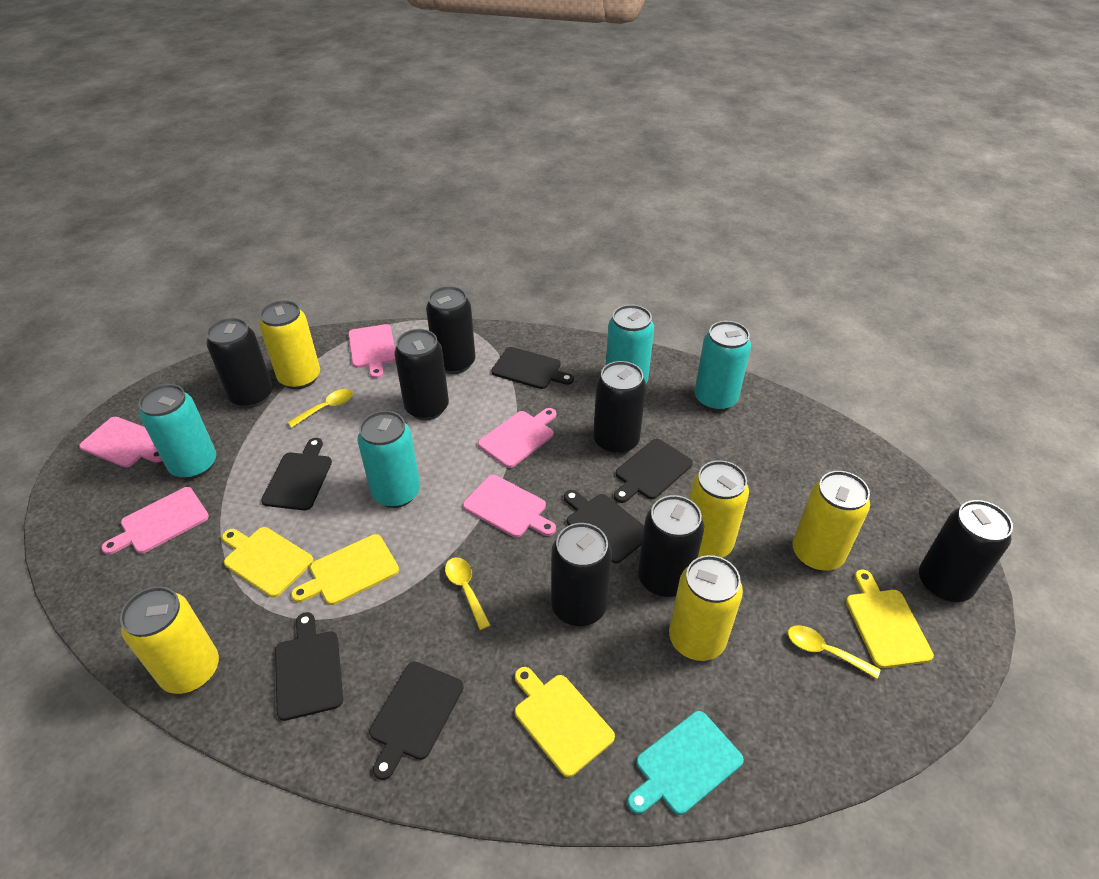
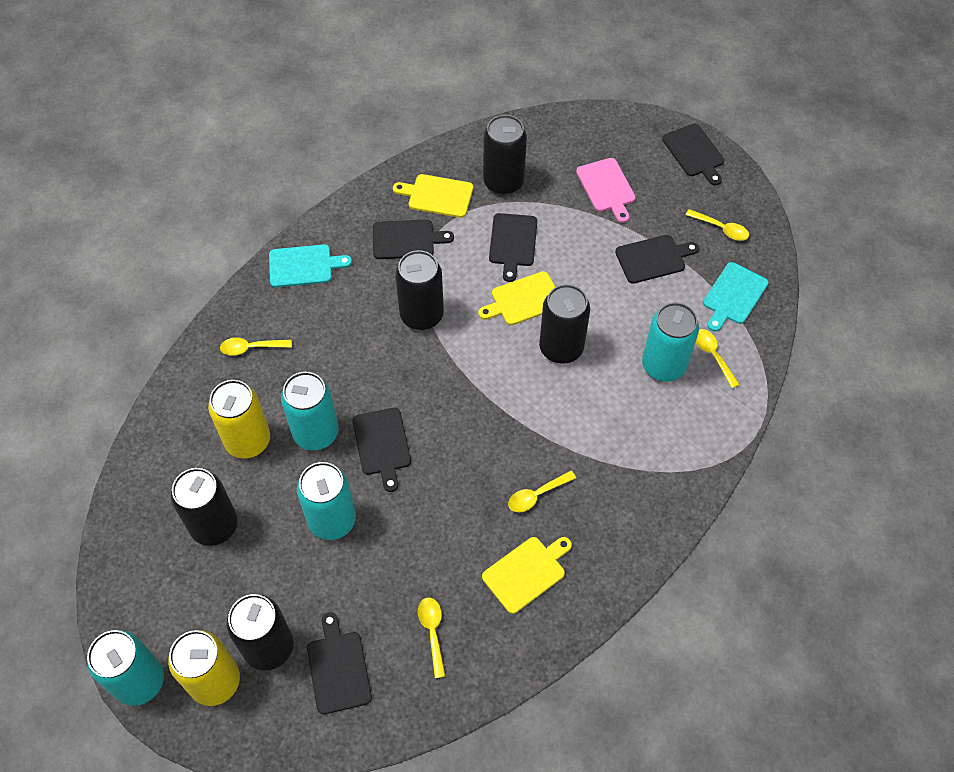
black can: 7 -> 5
pink cutting board: 5 -> 1
turquoise cutting board: 1 -> 2
yellow can: 5 -> 2
yellow cutting board: 4 -> 3
yellow spoon: 3 -> 5

